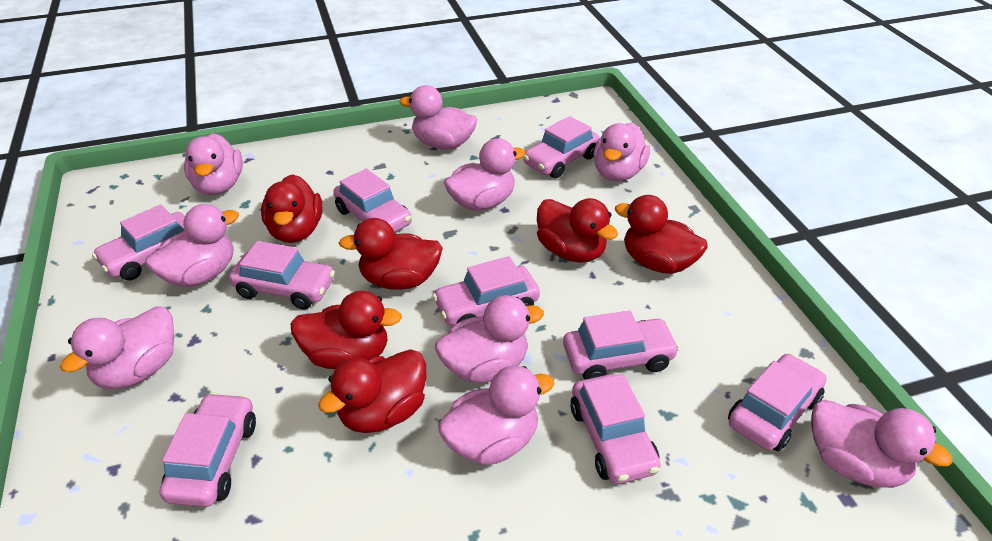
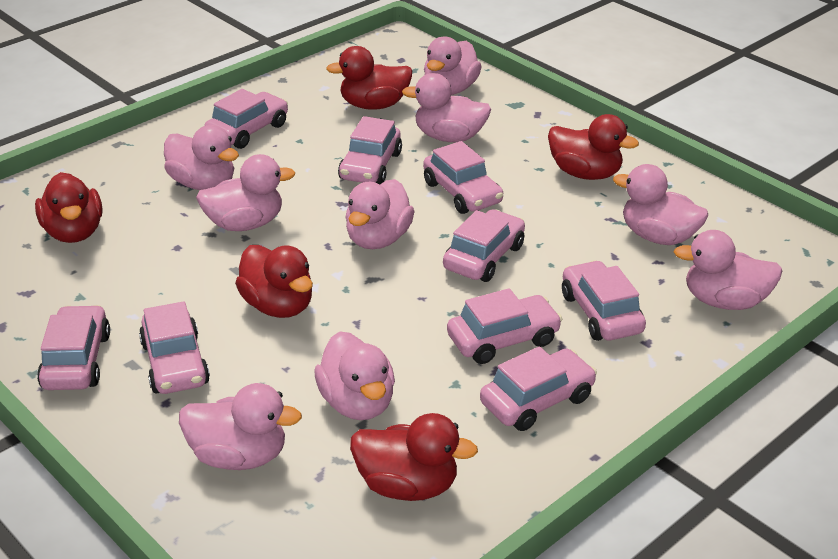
red duck: 6 -> 5

